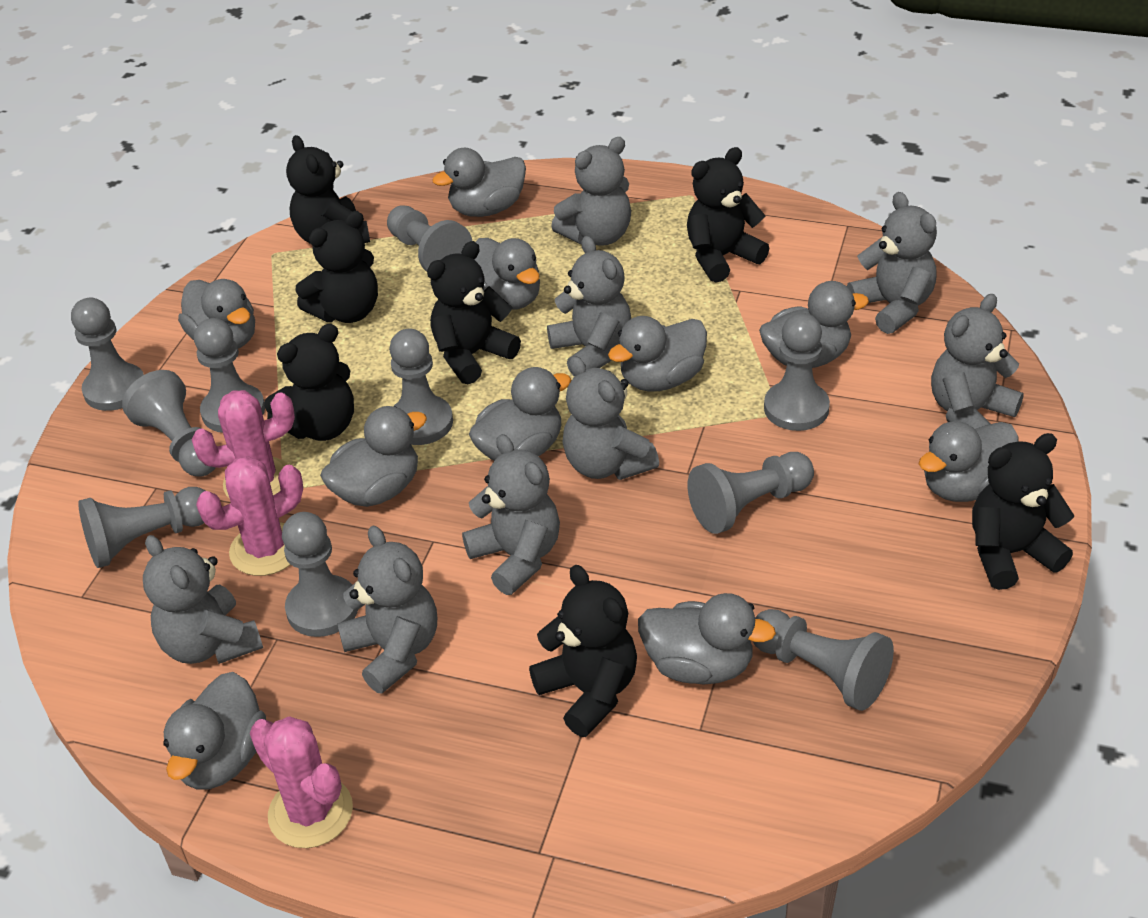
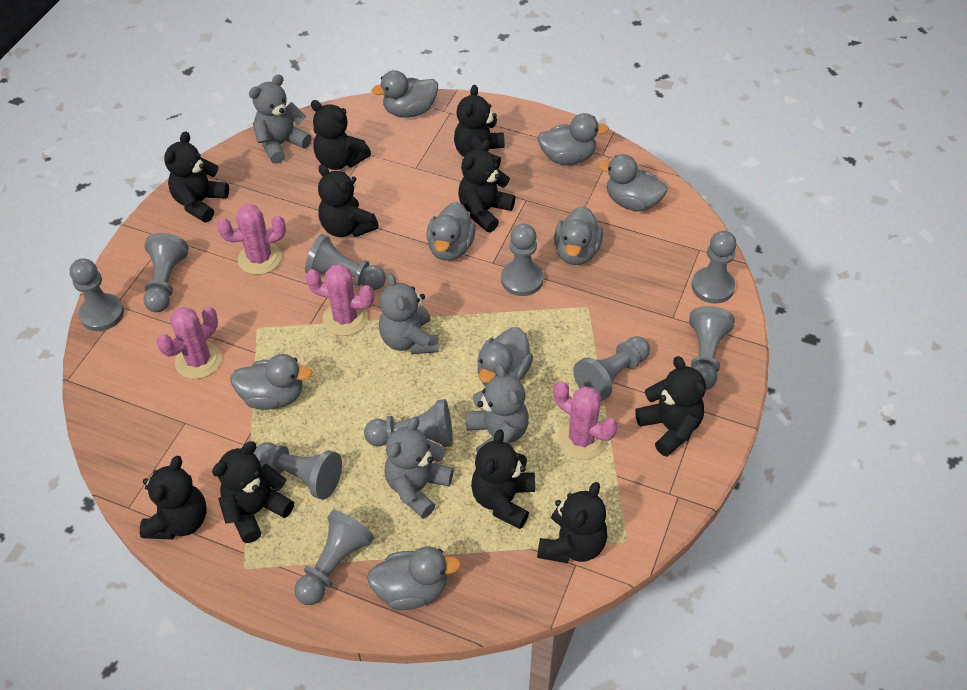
black teddy bear: 7 -> 10
grey duck: 10 -> 8
grey teddy bear: 8 -> 4
pink cactus: 3 -> 4

